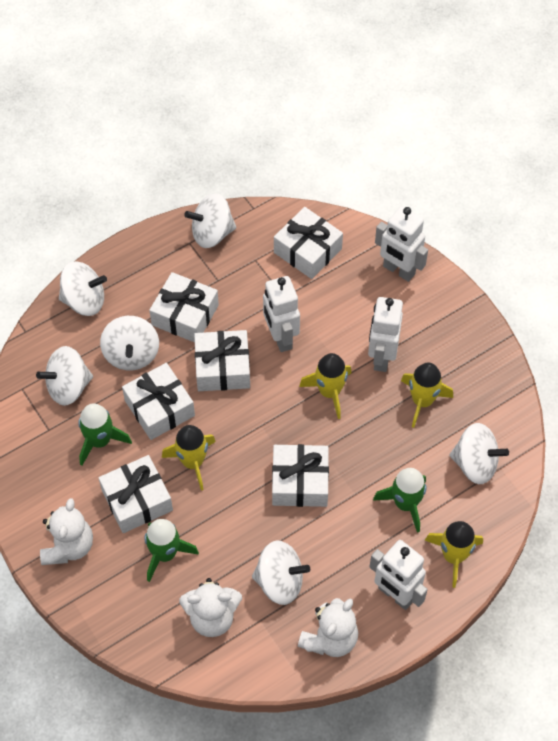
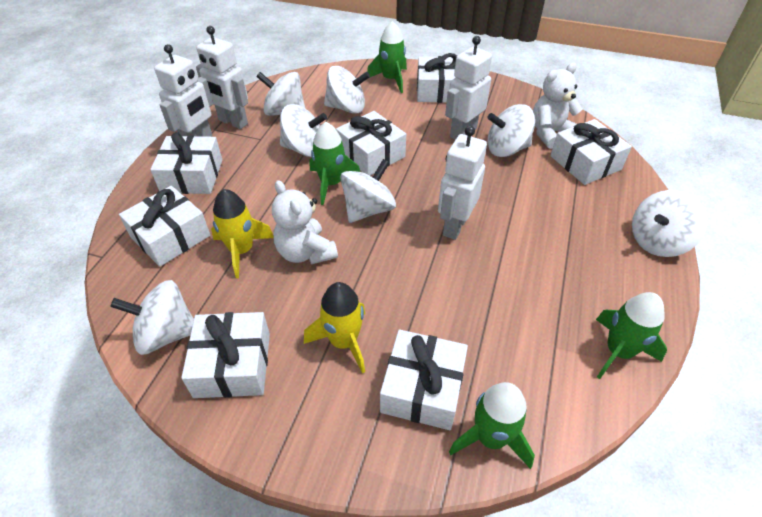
green rocket: 3 -> 4
white gift: 6 -> 7
white spinning top: 6 -> 7
white teddy bear: 3 -> 2
yellow rocket: 4 -> 2

